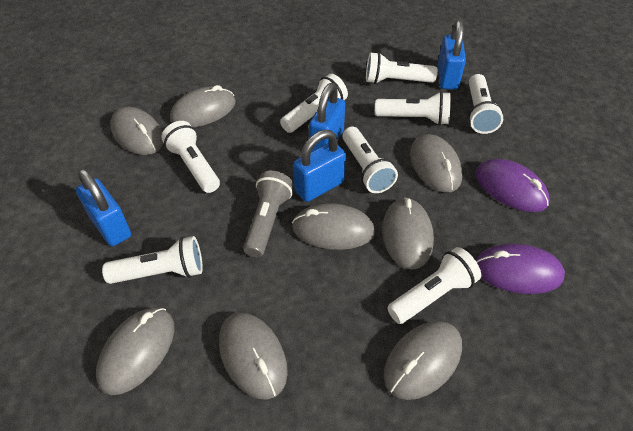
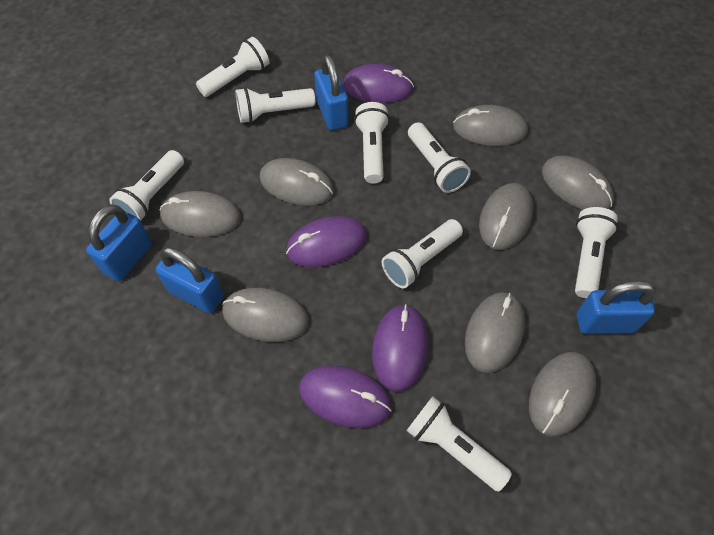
grey flashlight: 1 -> 0
purple mouse: 2 -> 4

